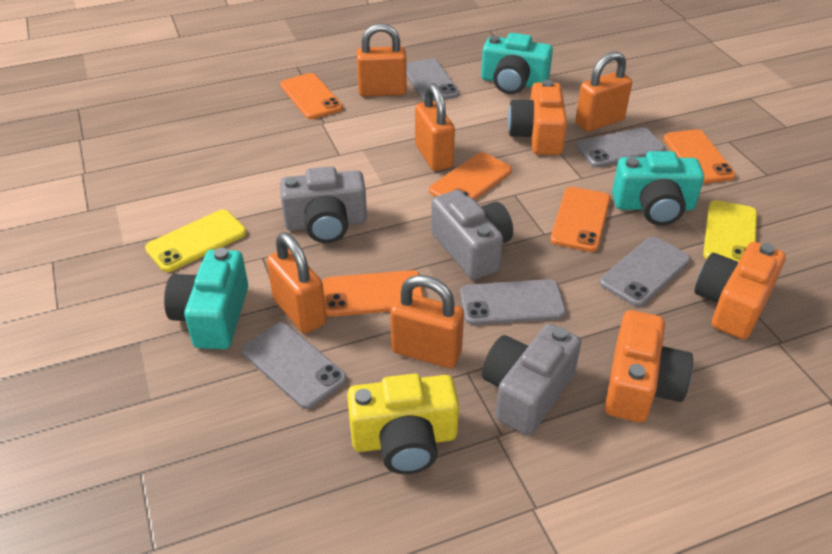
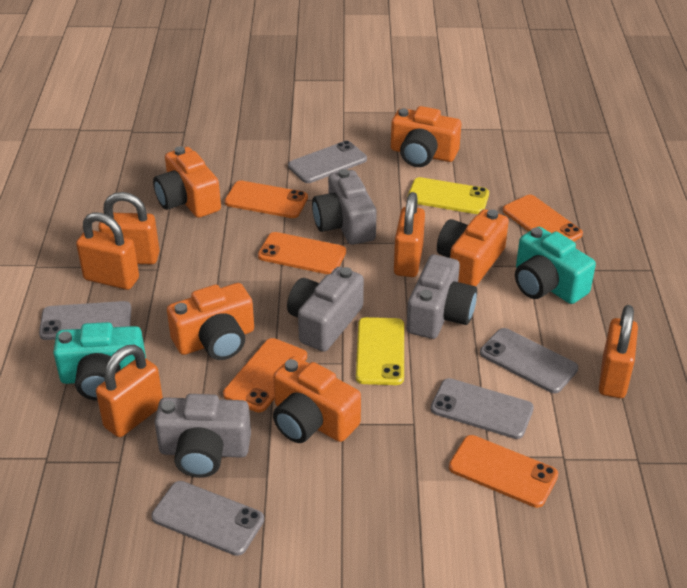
grey camera: 3 -> 4
orange camera: 3 -> 5
turquoise camera: 3 -> 2
yellow camera: 1 -> 0

